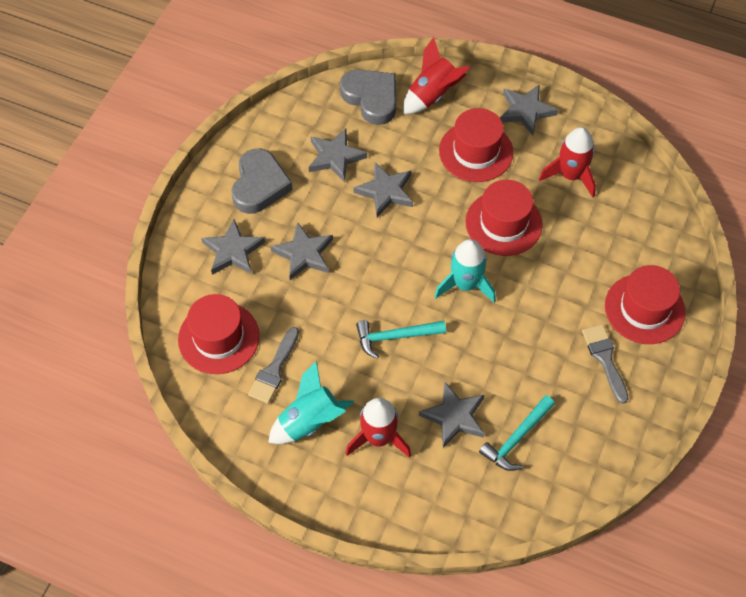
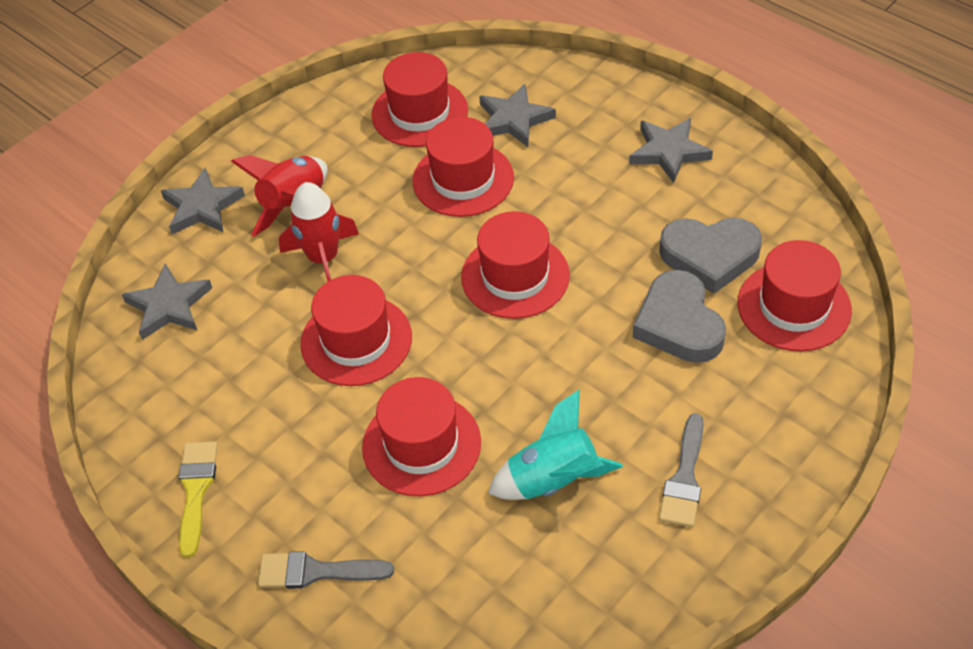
grey star: 6 -> 4
red hat: 4 -> 6
red rocket: 3 -> 2
turquoise hammer: 2 -> 0
turquoise rocket: 2 -> 1
yellow brush: 0 -> 1

